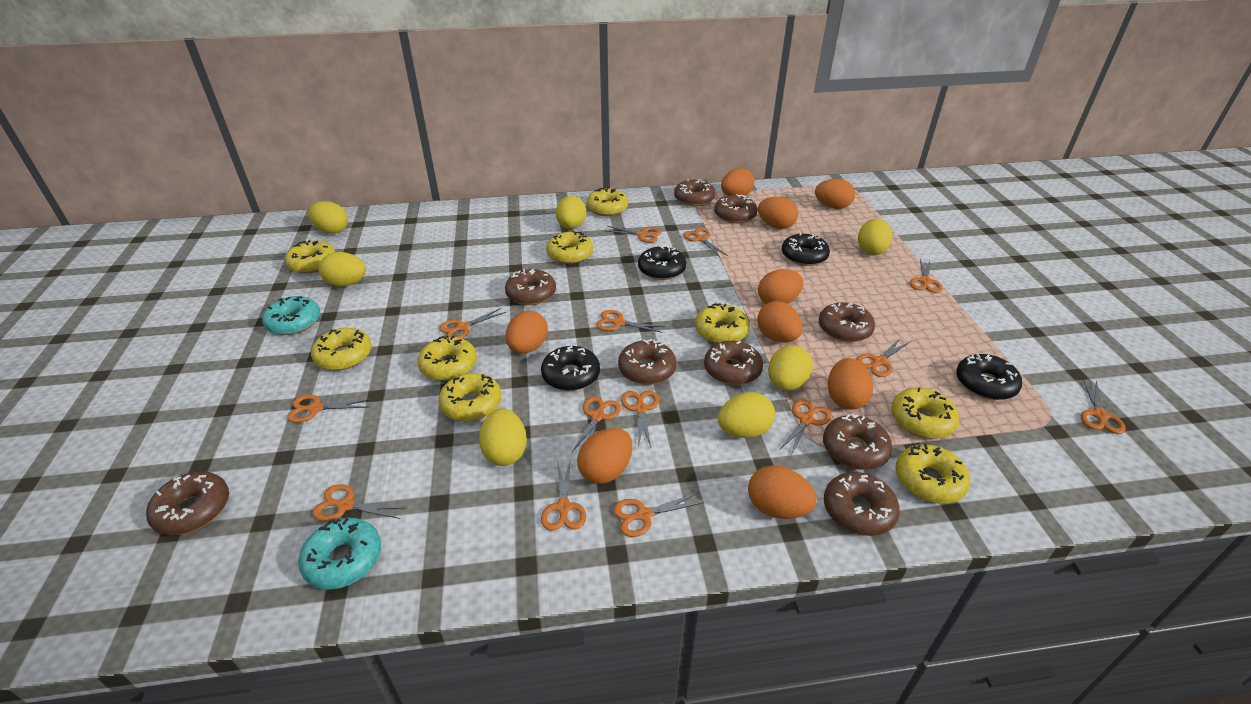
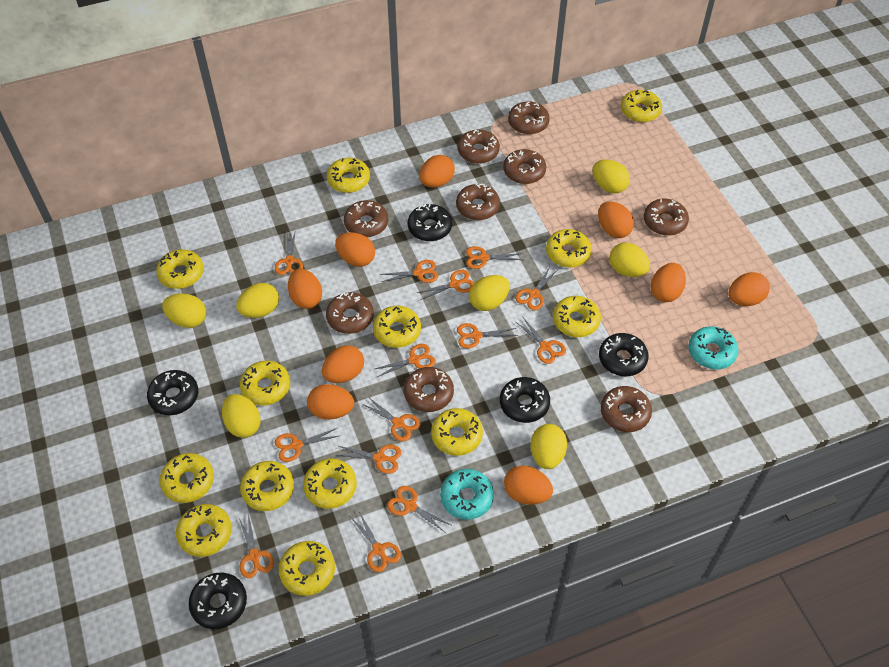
black donut: 4 -> 5
yellow donut: 9 -> 13

